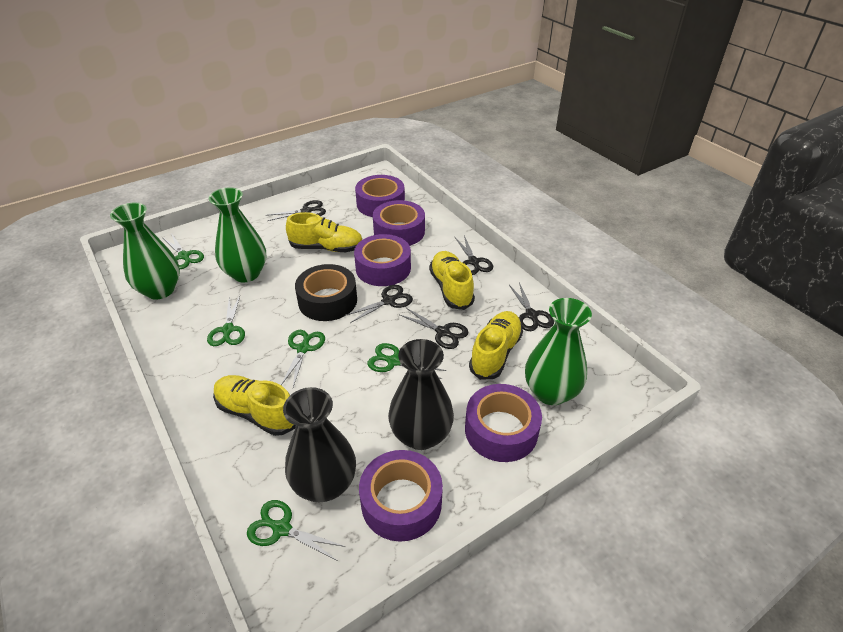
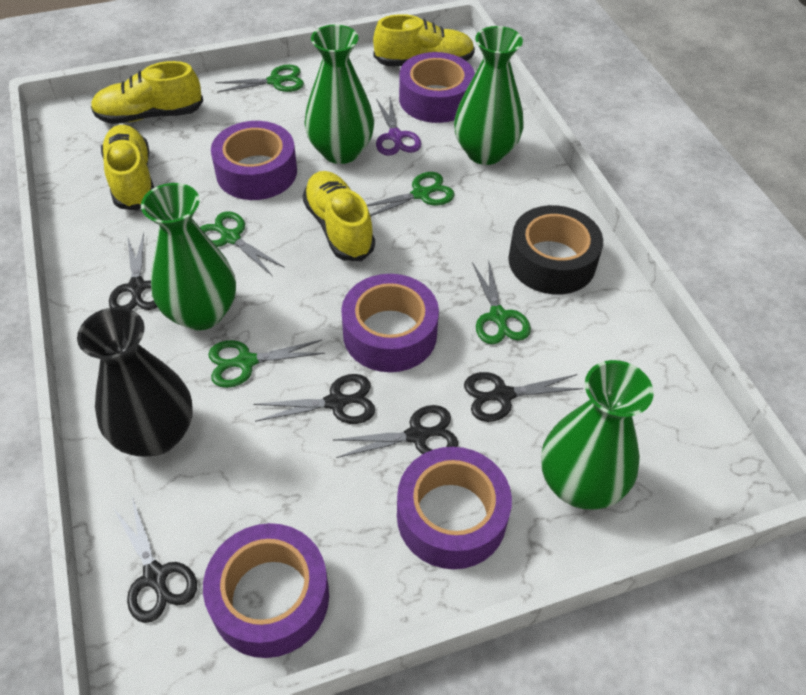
black vase: 2 -> 1
green vase: 3 -> 4
purple scissors: 0 -> 1

